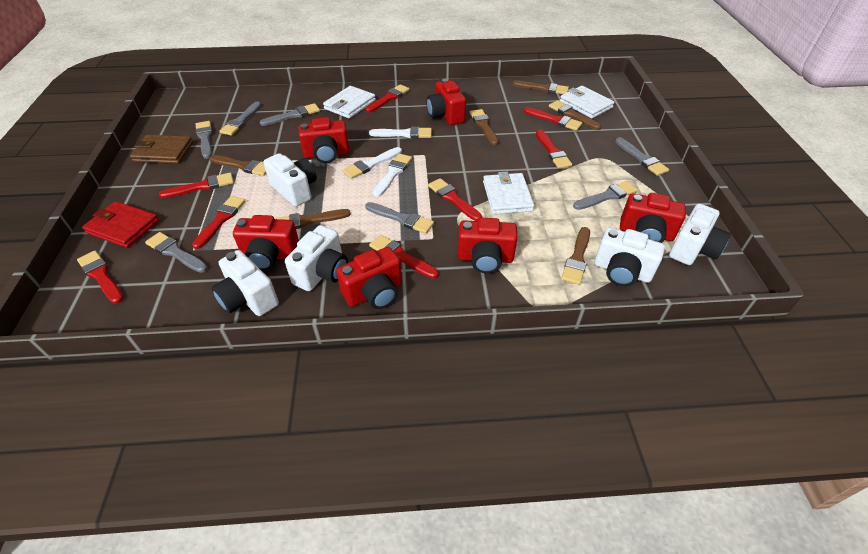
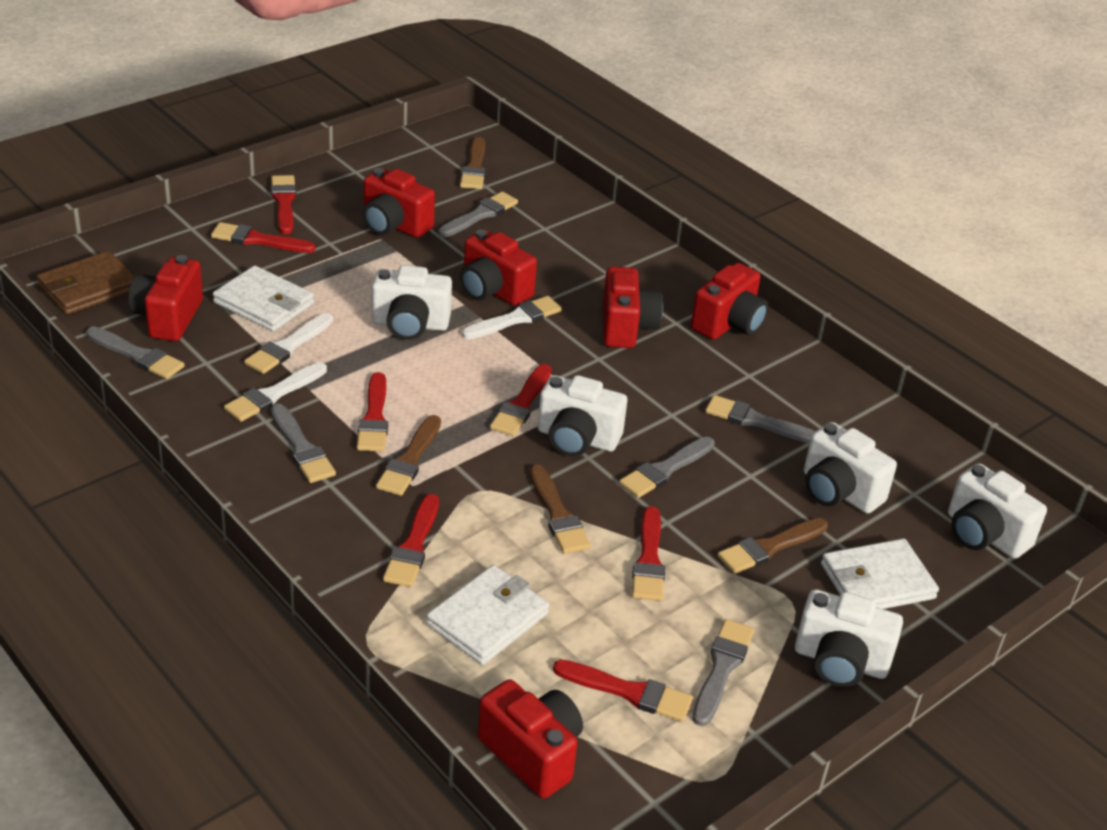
brown brush: 6 -> 4
grey brush: 7 -> 6
red brush: 8 -> 7
red wallet: 1 -> 0

